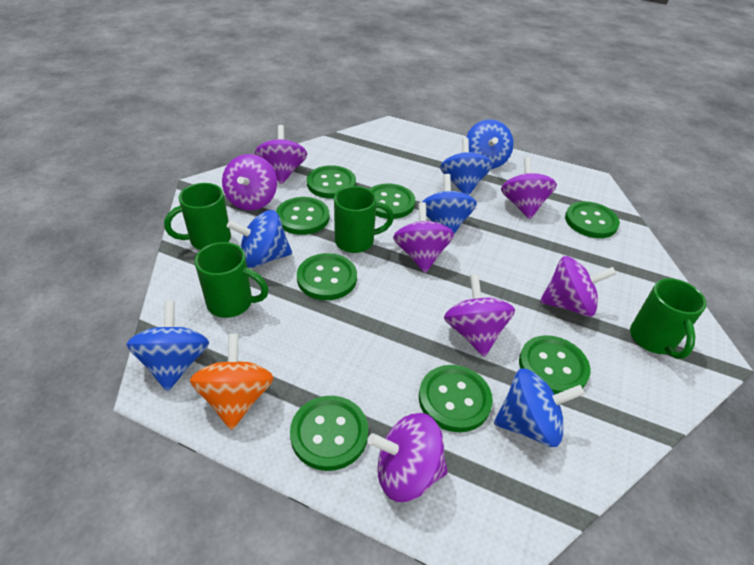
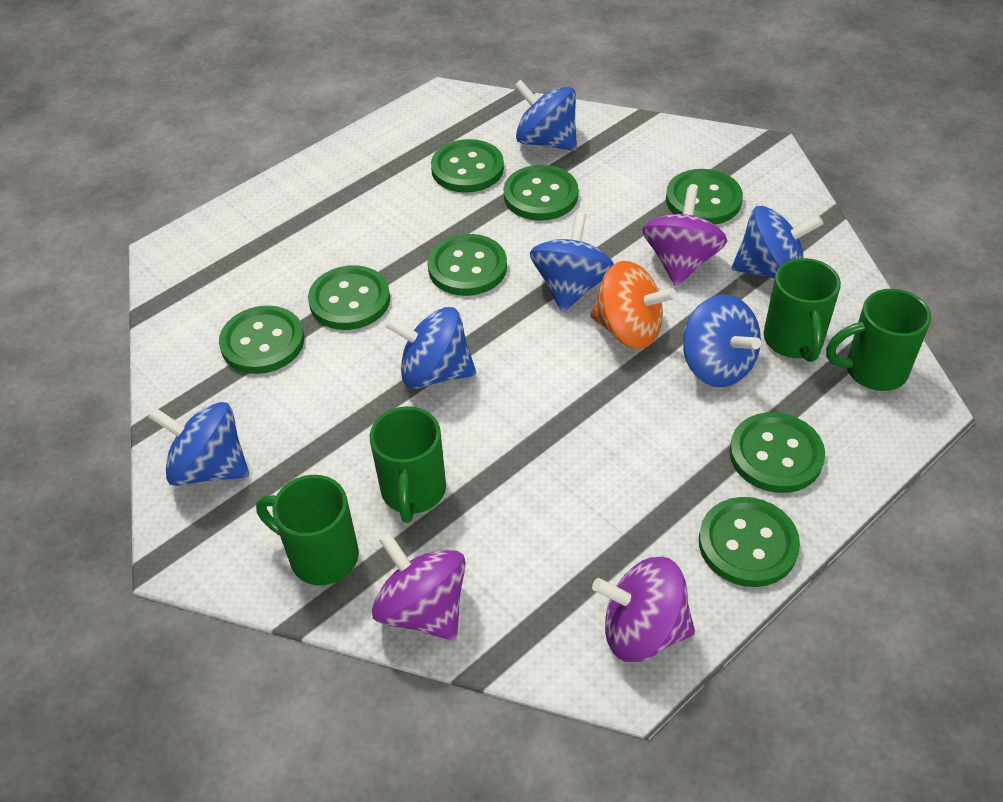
purple spinning top: 7 -> 3

